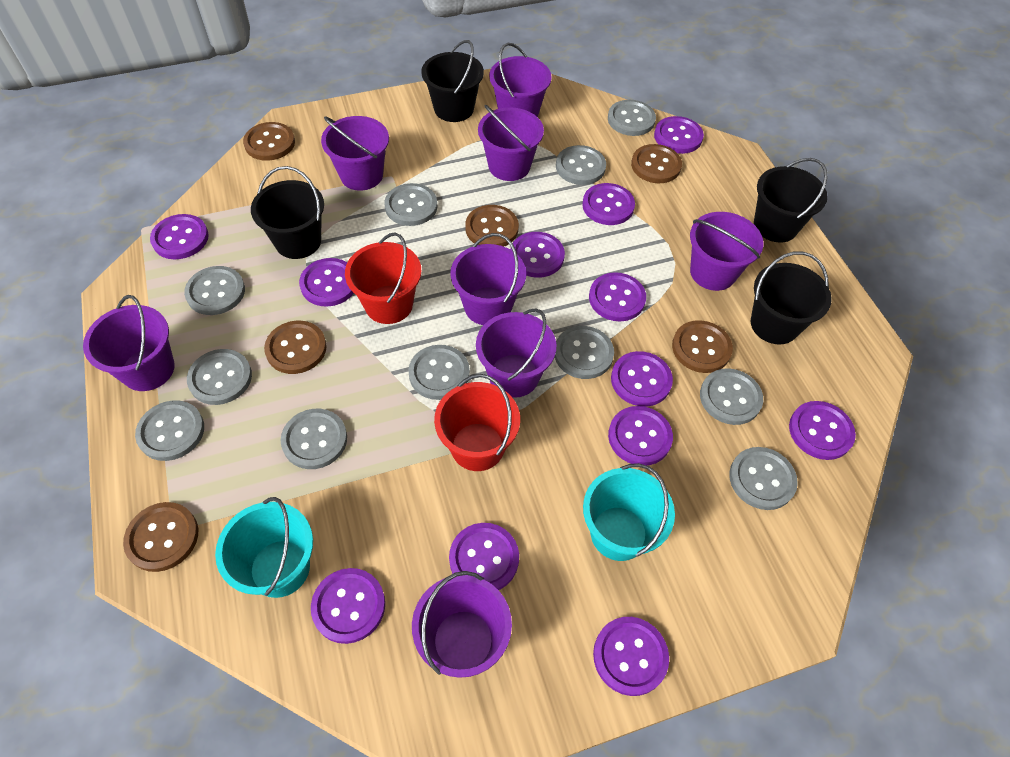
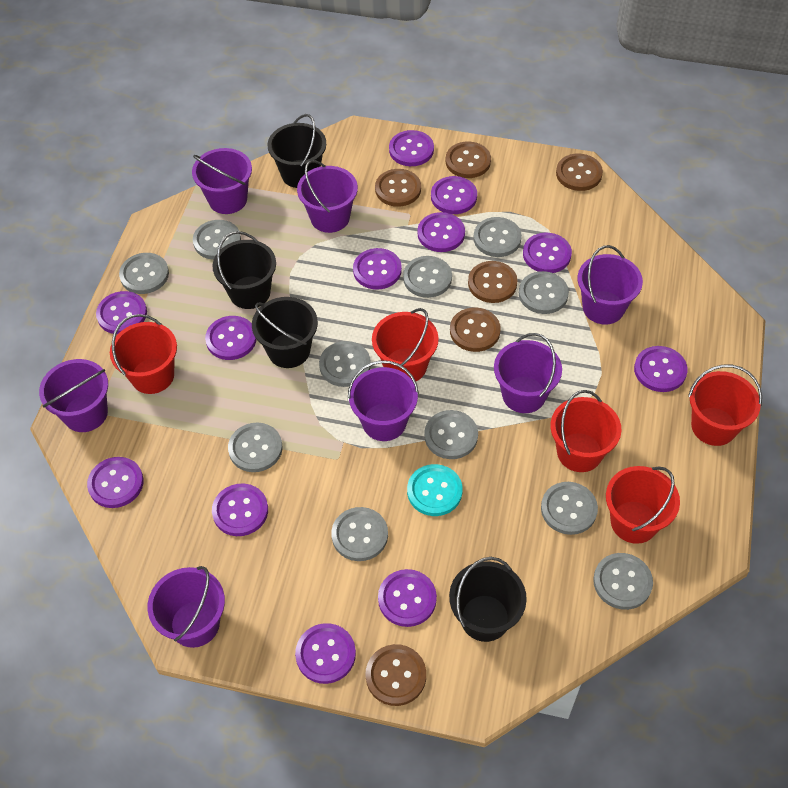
purple bucket: 8 -> 7
red bucket: 2 -> 5
turquoise bucket: 2 -> 0
turquoise button: 0 -> 1

